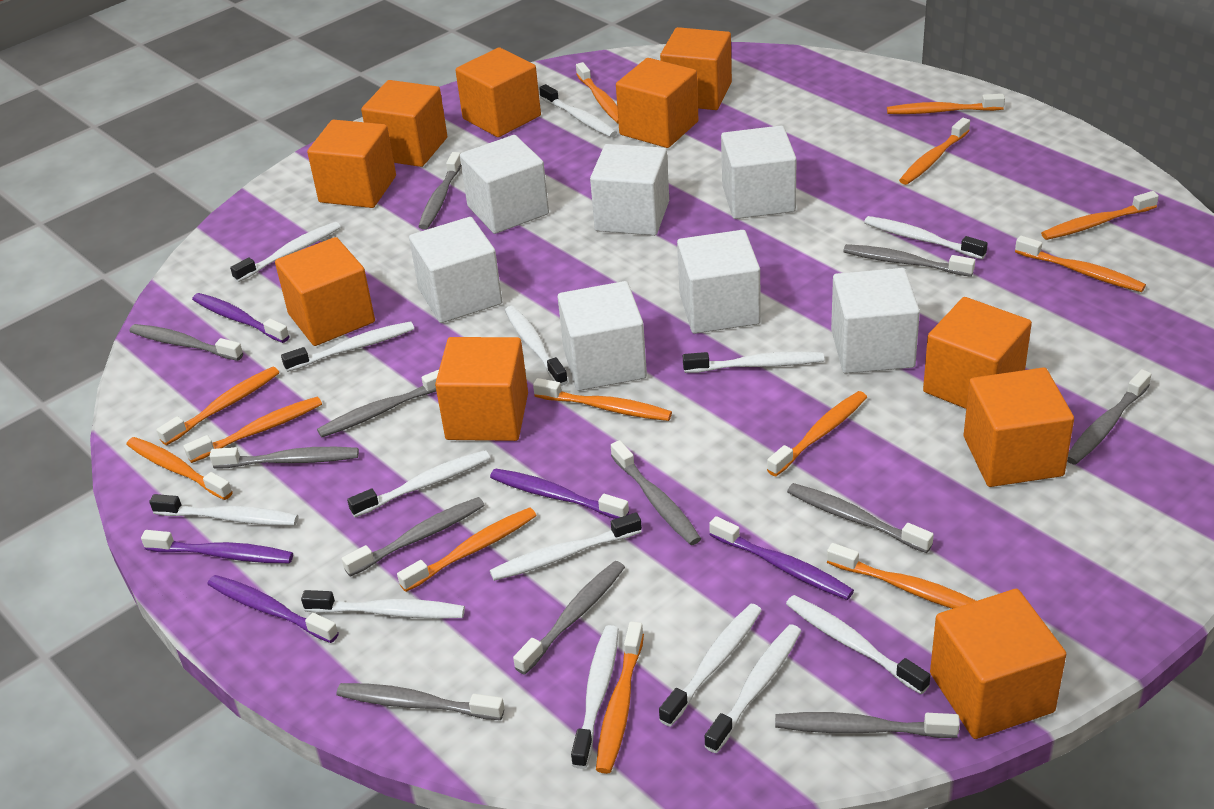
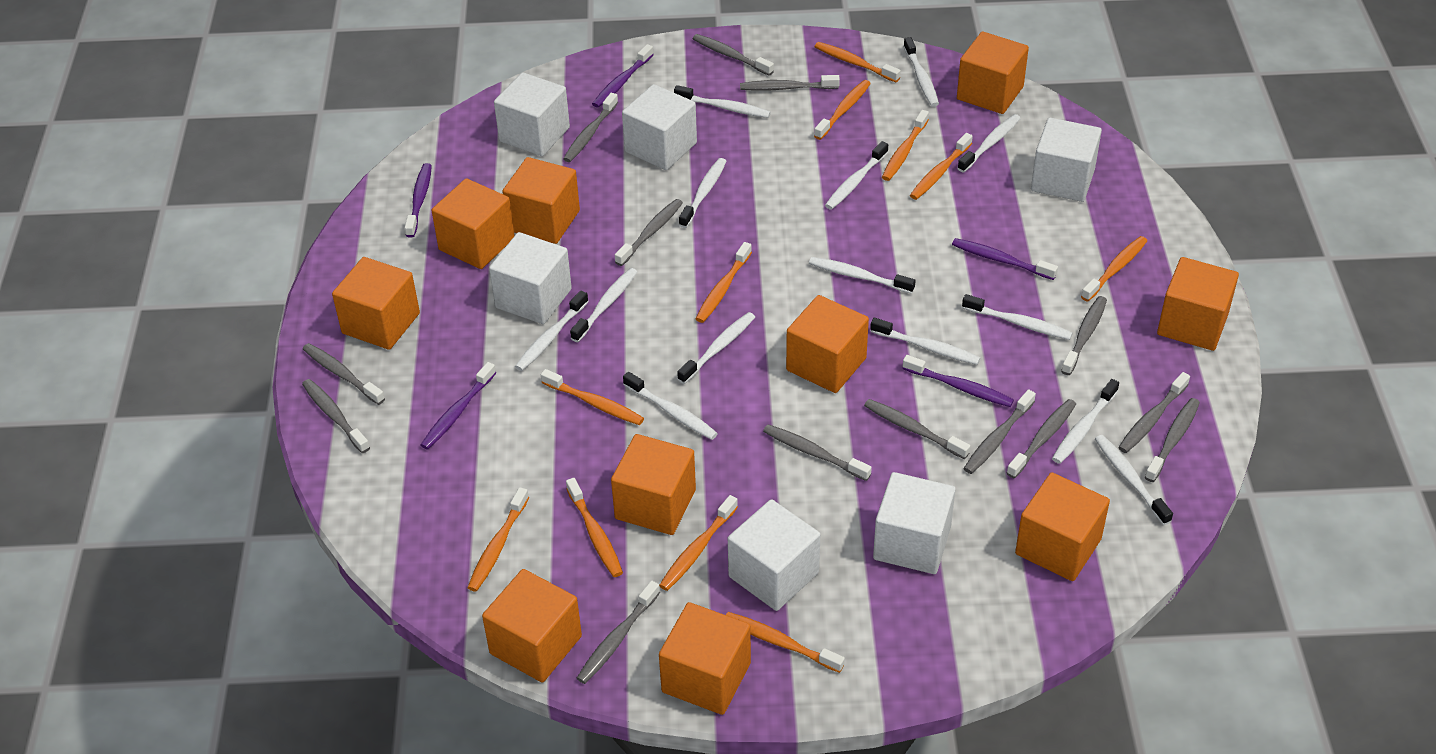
grey toothbrush: 12 -> 14
orange toothbrush: 13 -> 11
white cube: 7 -> 6

